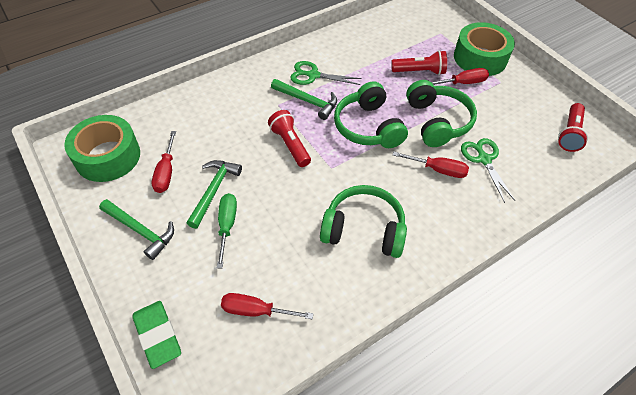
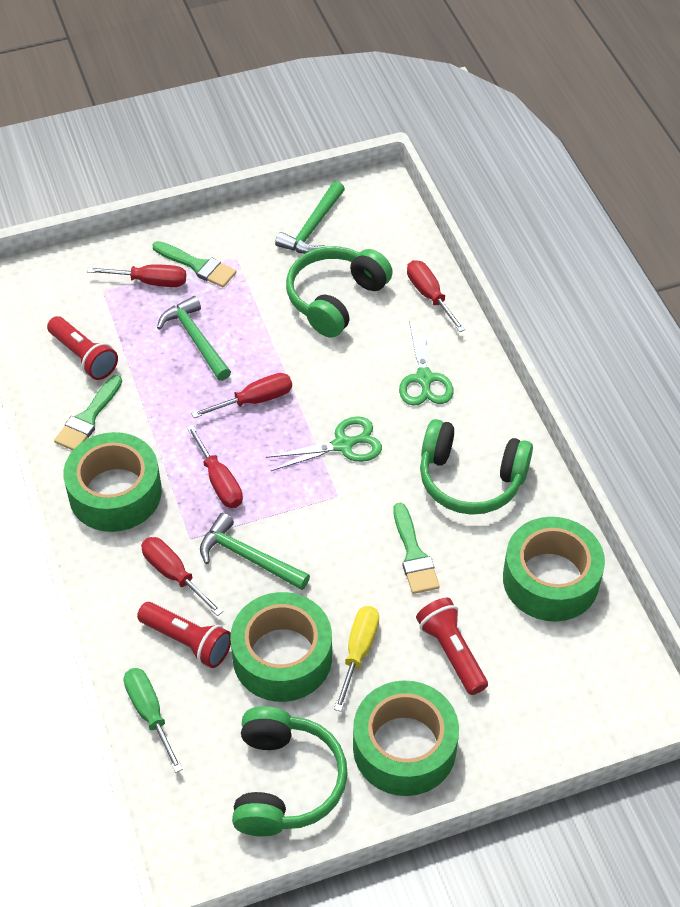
green brush: 0 -> 3
green eraser: 1 -> 0
green tape: 2 -> 4
red screwdriver: 4 -> 5
yellow screwdriver: 0 -> 1

